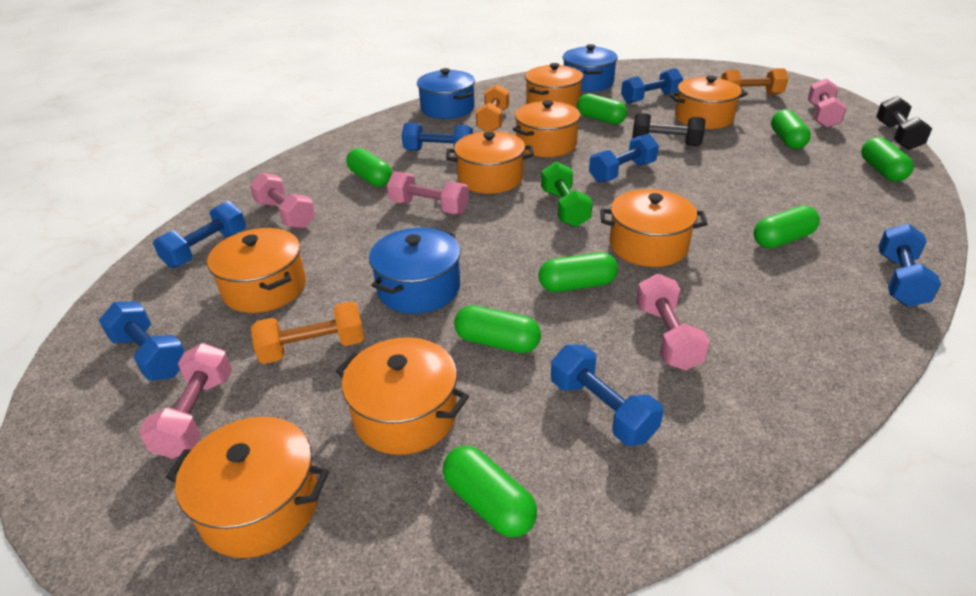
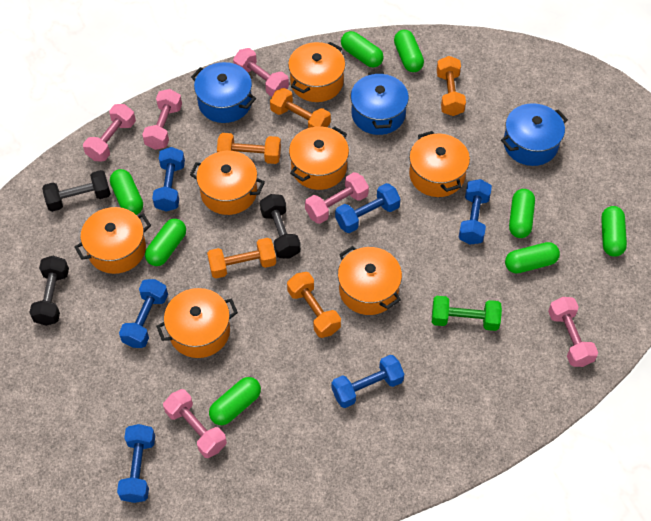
black dumbbell: 2 -> 3
blue dumbbell: 7 -> 6
orange dumbbell: 3 -> 5
orange pot: 8 -> 7
pink dumbbell: 5 -> 6

